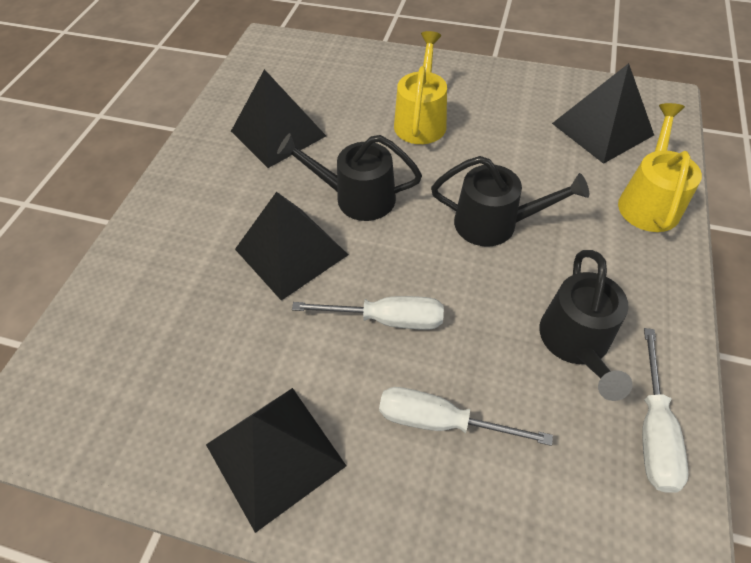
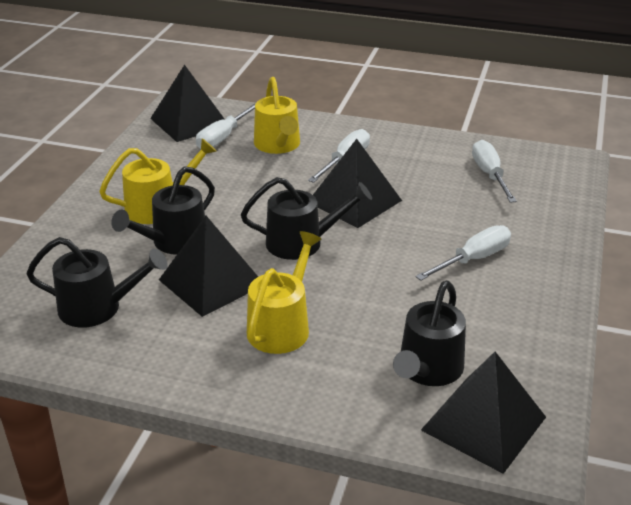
black watering can: 3 -> 4
white screwdriver: 3 -> 4
yellow watering can: 2 -> 3

